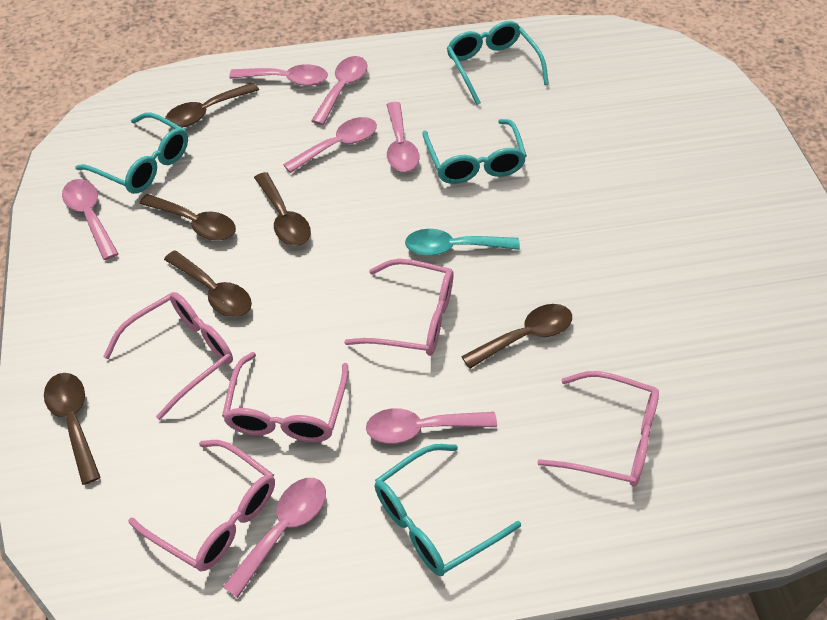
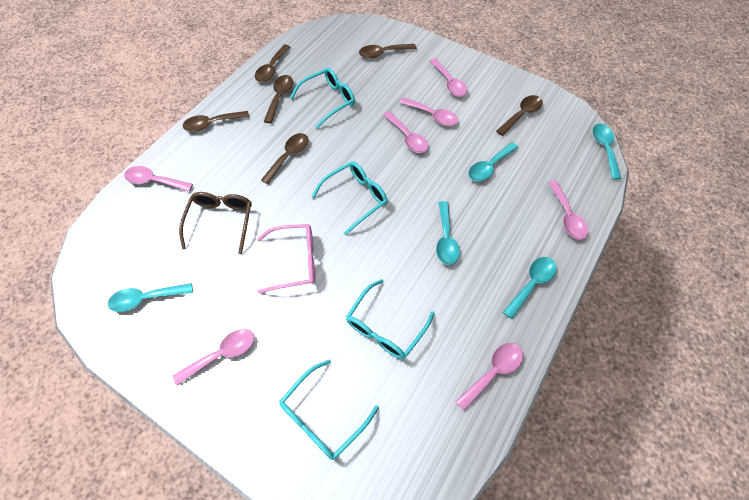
brown glasses: 0 -> 1
pink glasses: 5 -> 1
turquoise spoon: 1 -> 5

